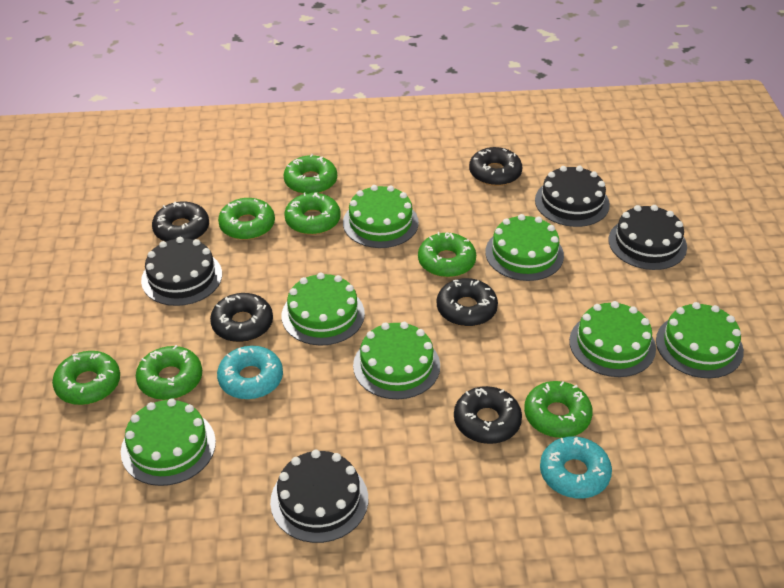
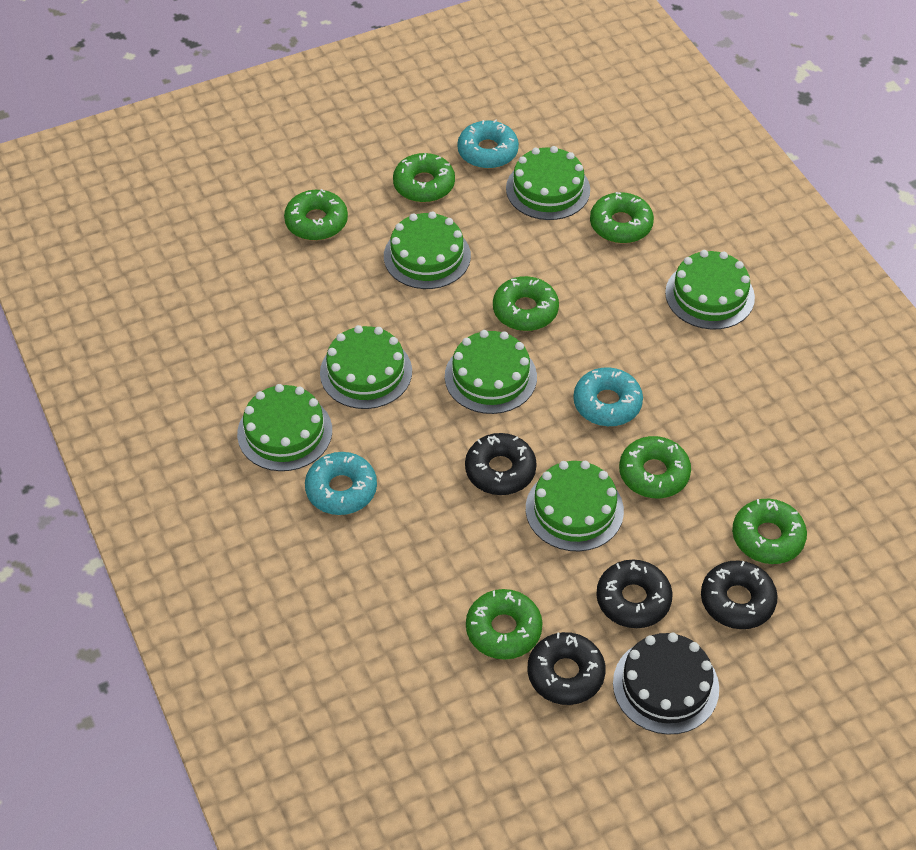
black cake: 4 -> 1
black donut: 5 -> 4
turquoise donut: 2 -> 3

